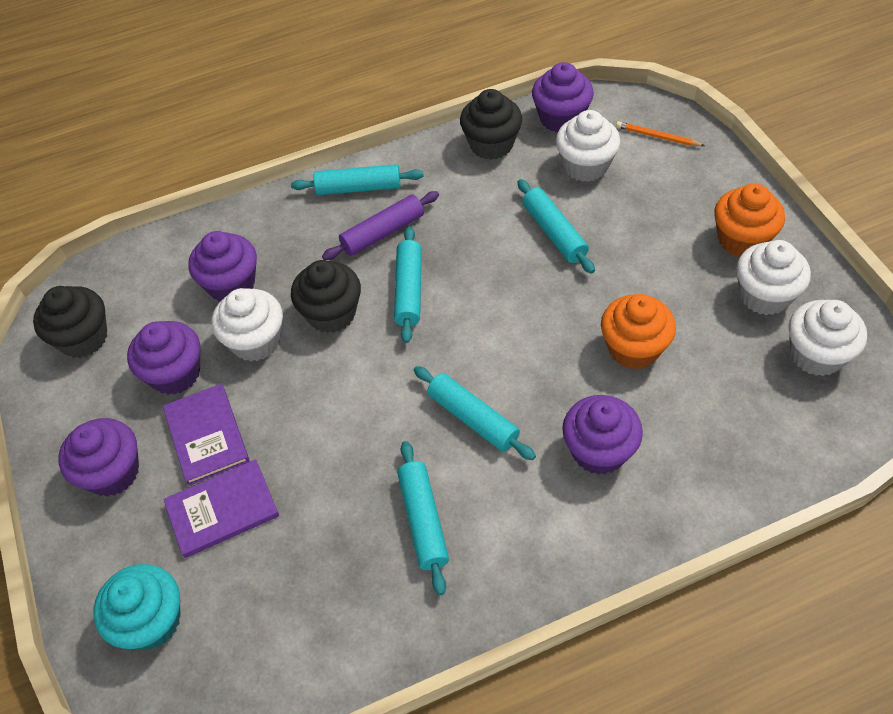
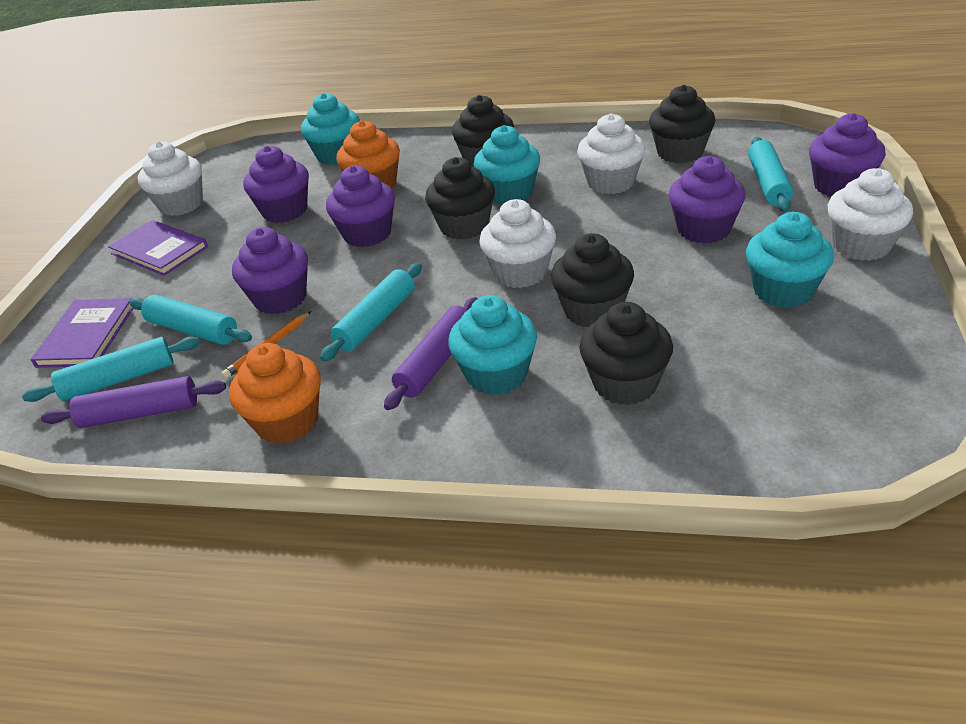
black cupcake: 3 -> 5
purple rolling pin: 1 -> 2
turquoise cupcake: 1 -> 4
turquoise rolling pin: 5 -> 4

